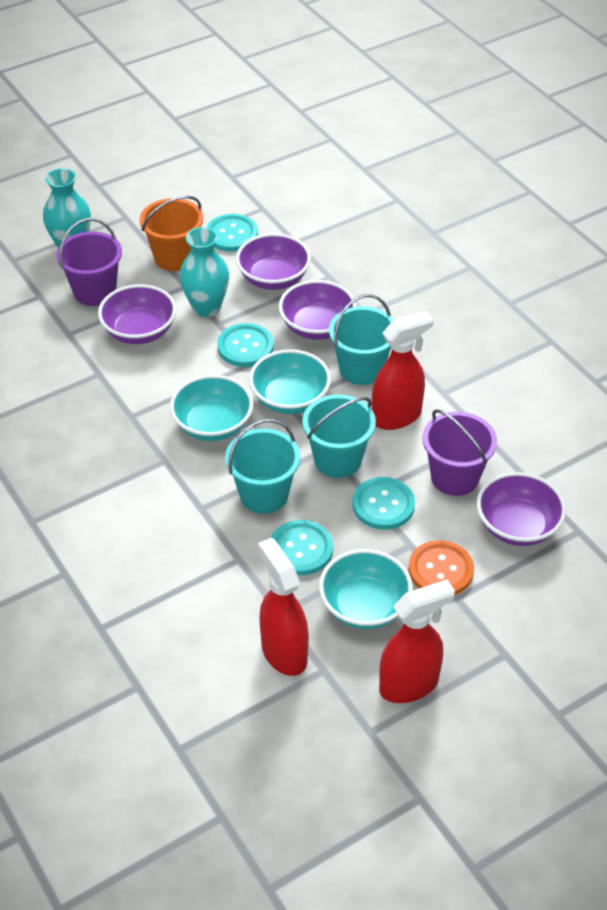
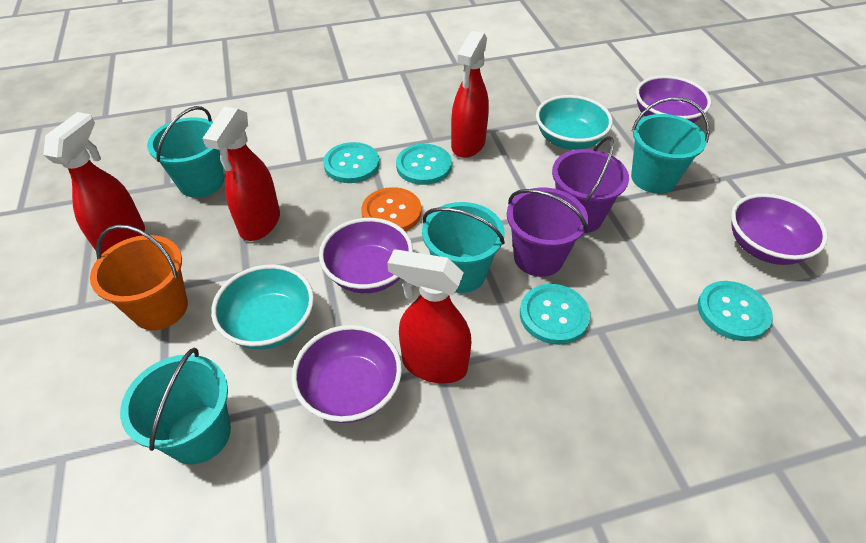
red spray bottle: 3 -> 4
turquoise bowl: 3 -> 2
turquoise bucket: 3 -> 4
turquoise vase: 2 -> 0

